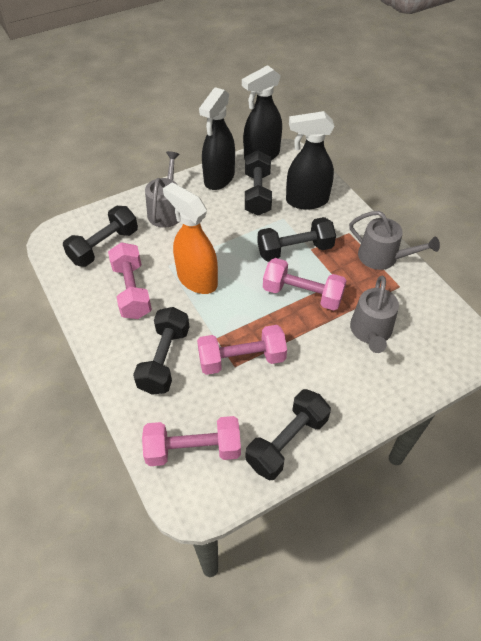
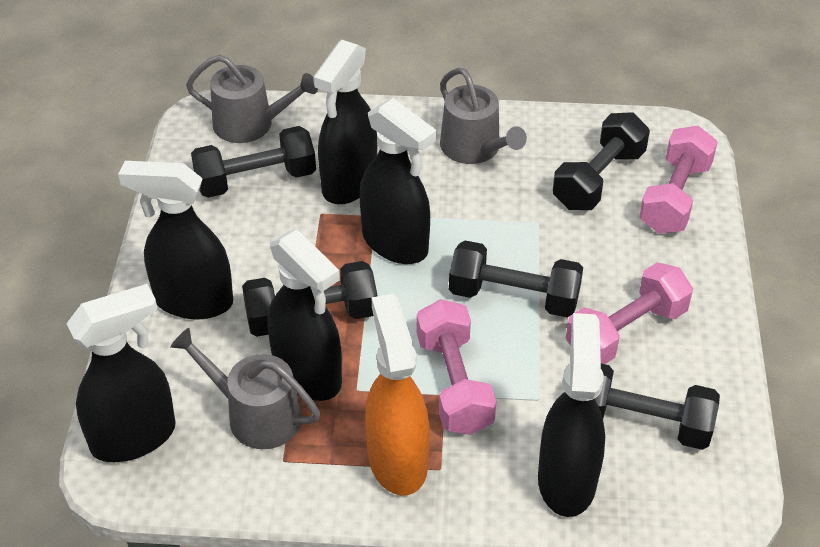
black spray bottle: 3 -> 6
pink dumbbell: 4 -> 3

